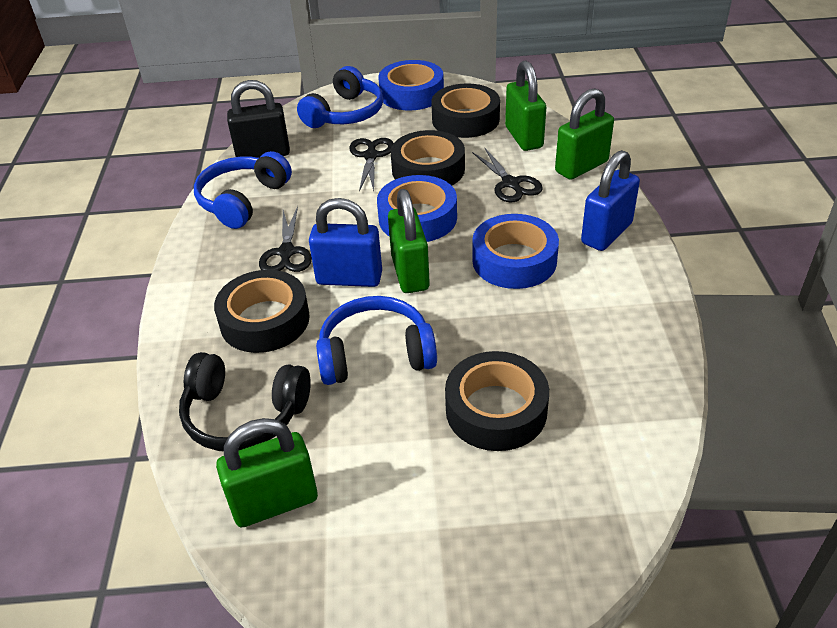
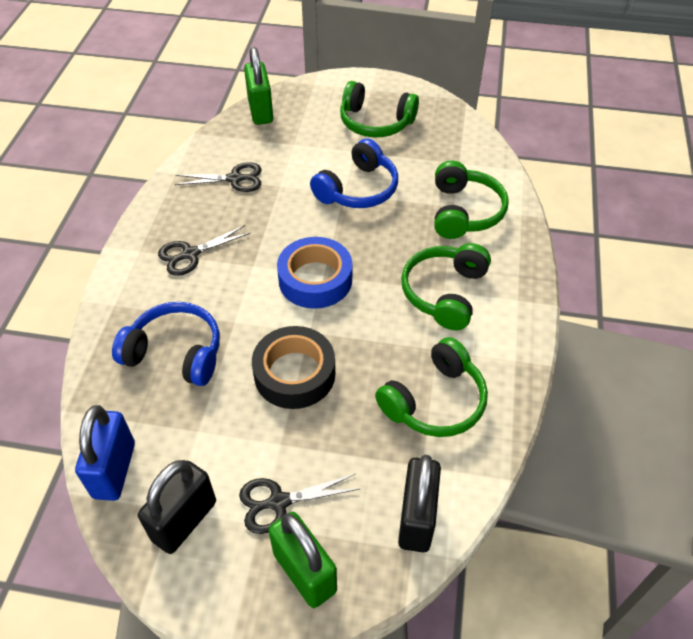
black headphones: 1 -> 0
black padlock: 1 -> 2
black tape: 4 -> 1
blue headphones: 3 -> 2
blue padlock: 2 -> 1
blue tape: 3 -> 1
green headphones: 0 -> 4
green padlock: 4 -> 2

